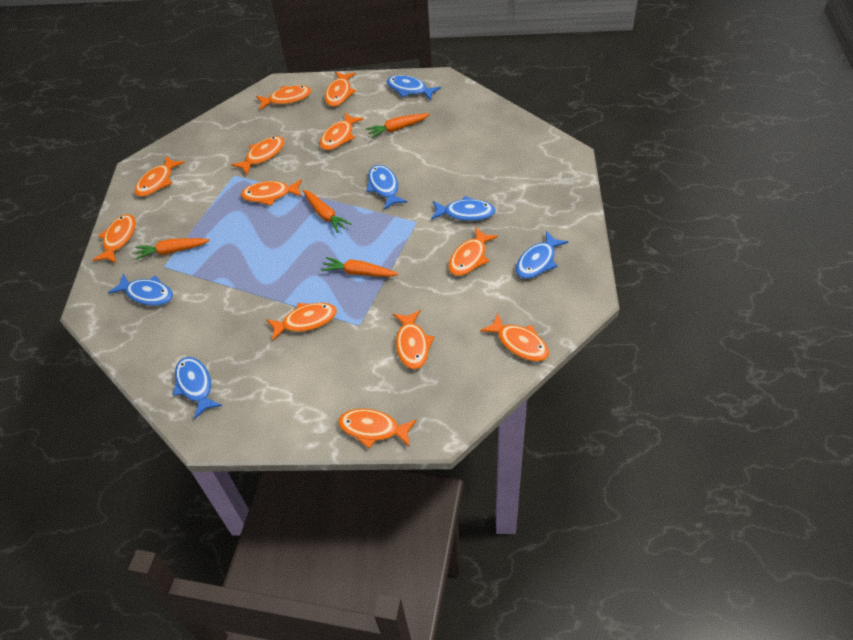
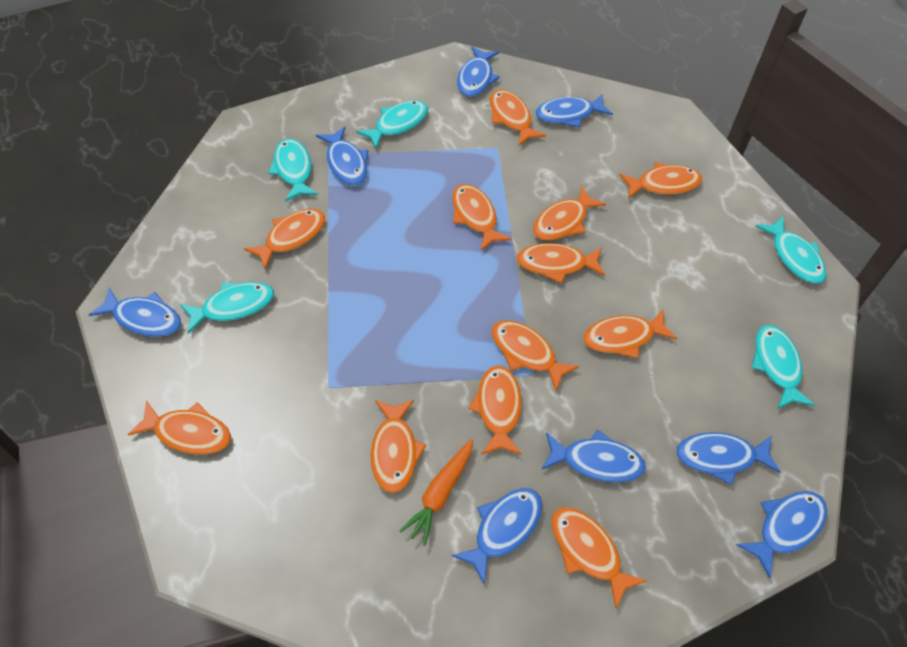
blue fish: 6 -> 8
orange carrot: 4 -> 1
turquoise fish: 0 -> 5

